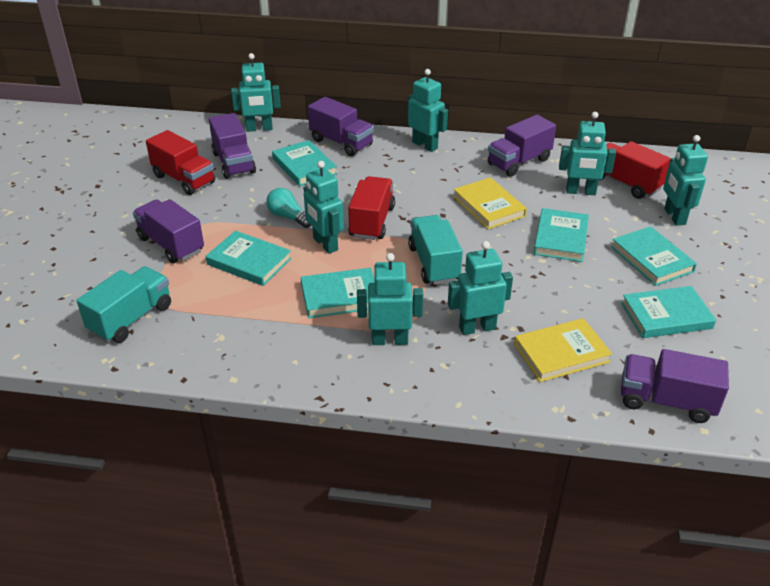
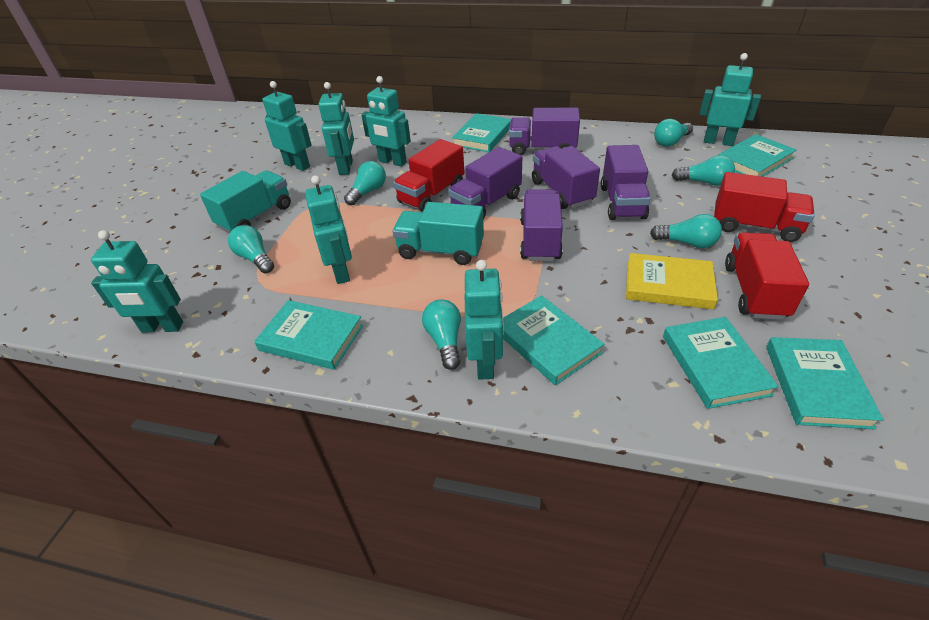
turquoise light bulb: 1 -> 6
yellow book: 2 -> 1

